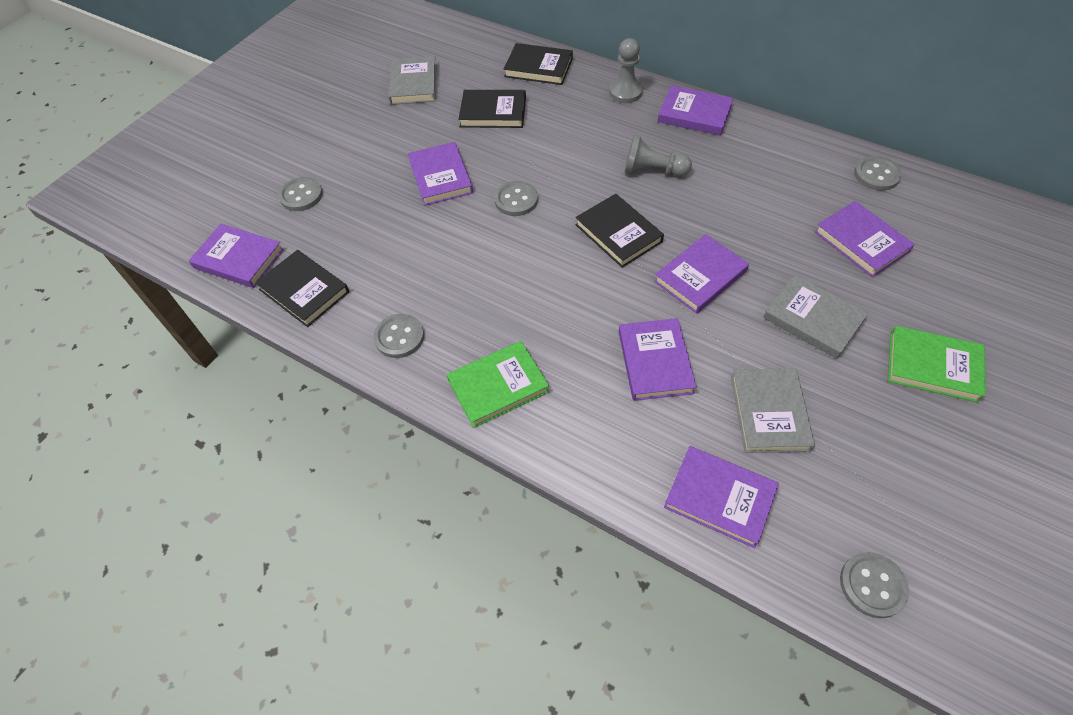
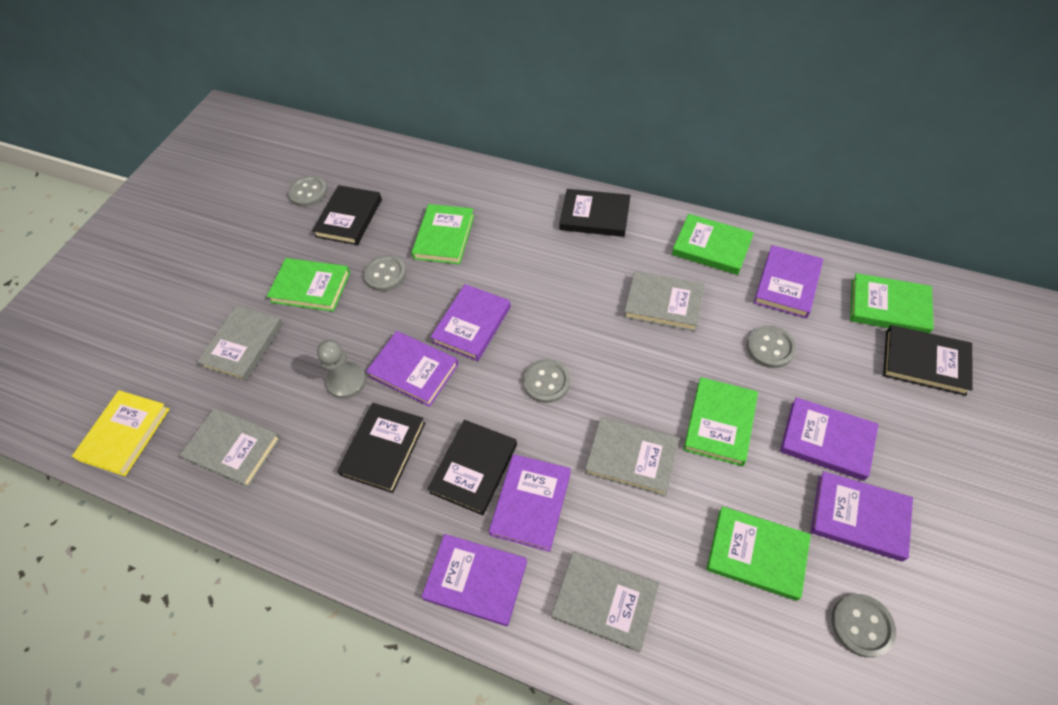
black book: 4 -> 5
green book: 2 -> 6
grey book: 3 -> 5
grey pawn: 2 -> 1
yellow book: 0 -> 1

